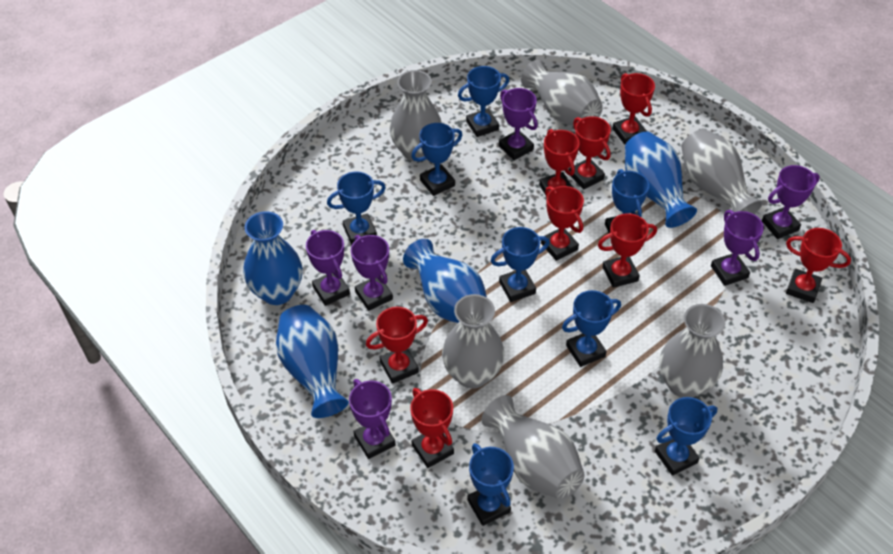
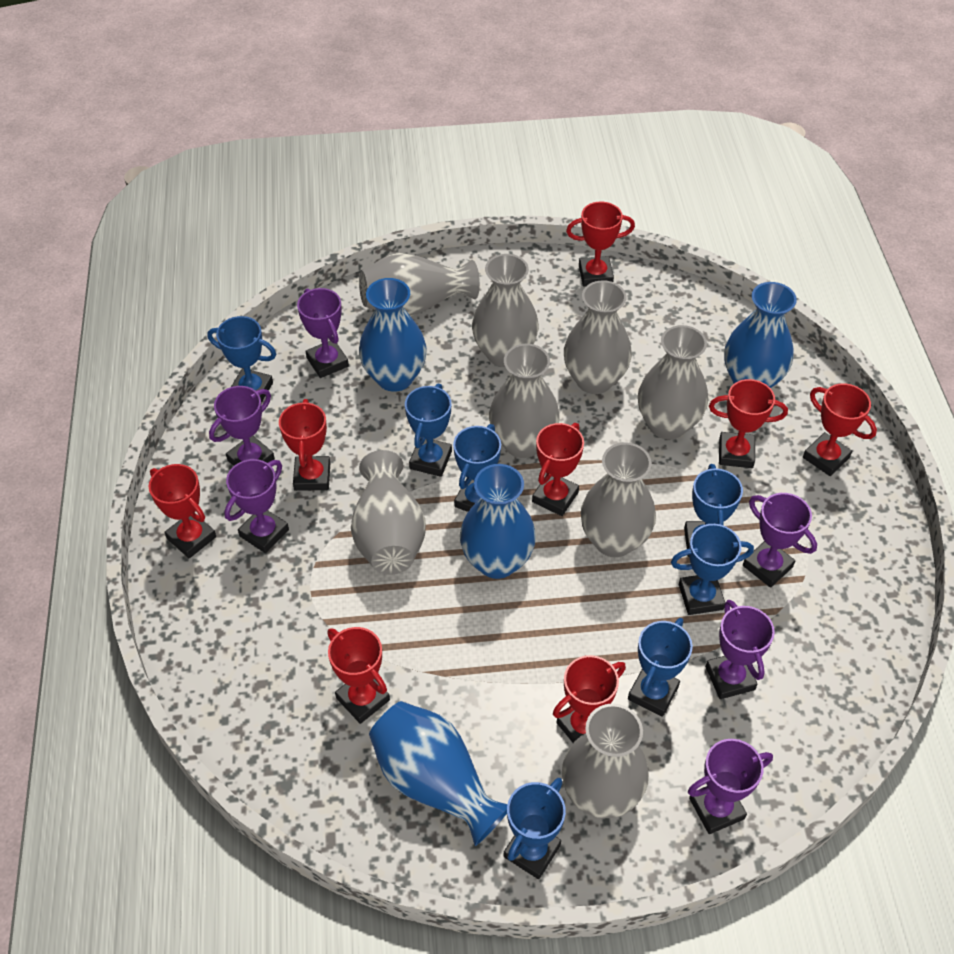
blue trophy: 8 -> 7
grey vase: 6 -> 8

